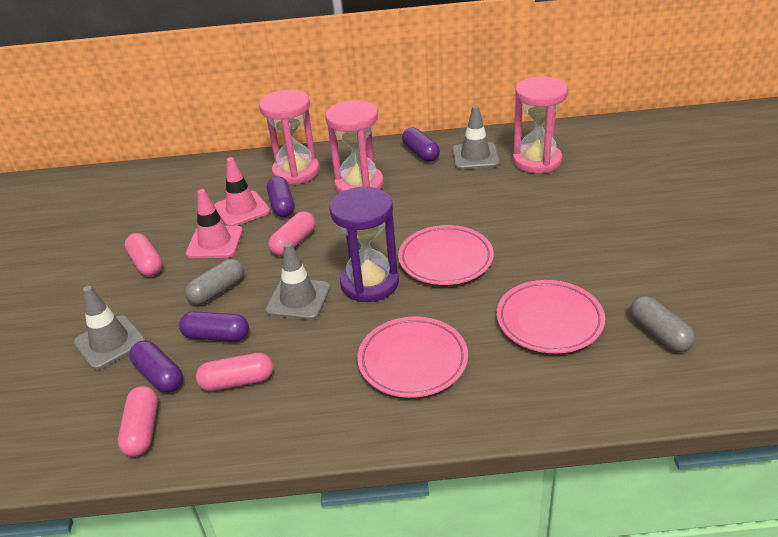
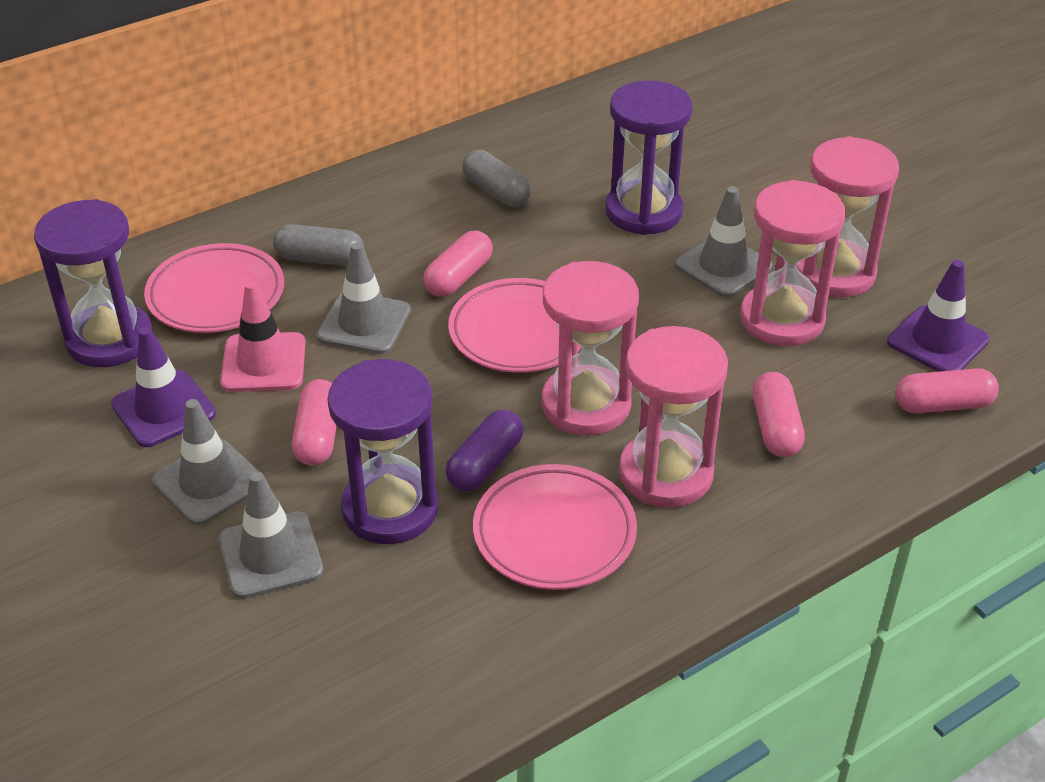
grey traffic cone: 3 -> 4
pink hourglass: 3 -> 4
pink traffic cone: 2 -> 1
purple capsule: 4 -> 1
purple hourglass: 1 -> 3
purple traffic cone: 0 -> 2

